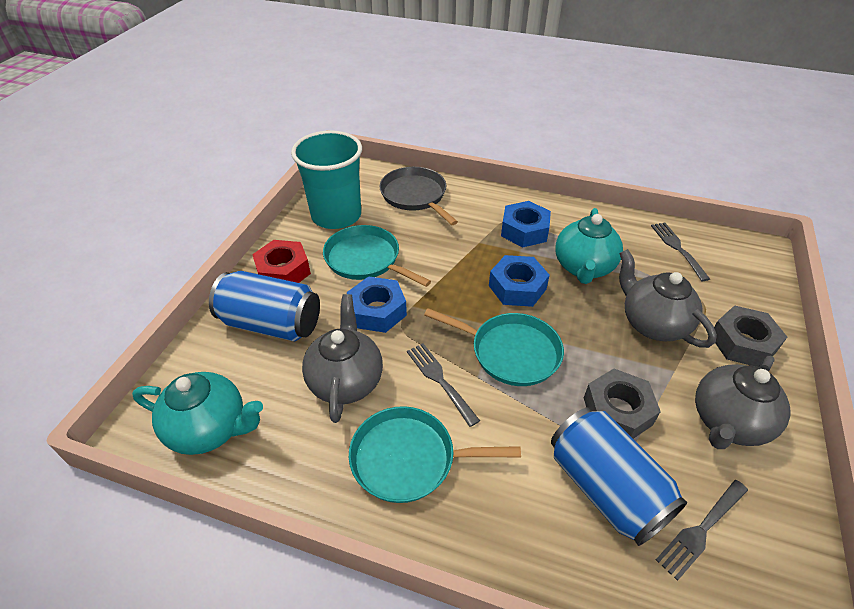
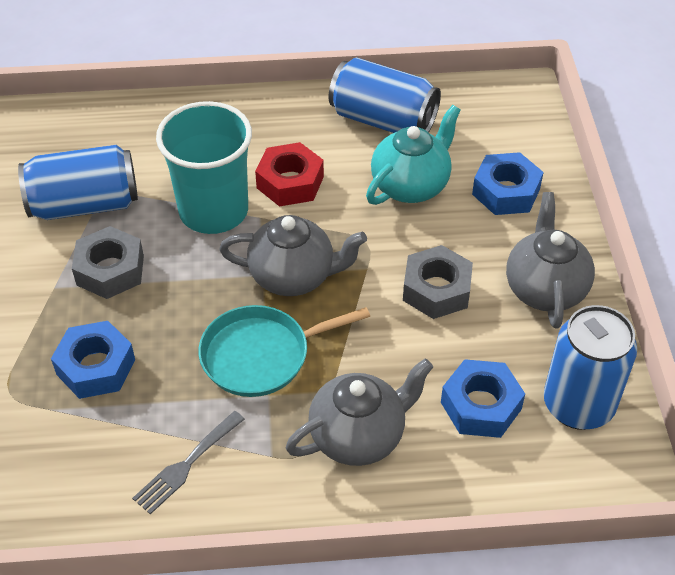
blue can: 2 -> 3
grey fork: 3 -> 1
grey pan: 1 -> 0
turquoise pan: 3 -> 1
turquoise teapot: 2 -> 1

